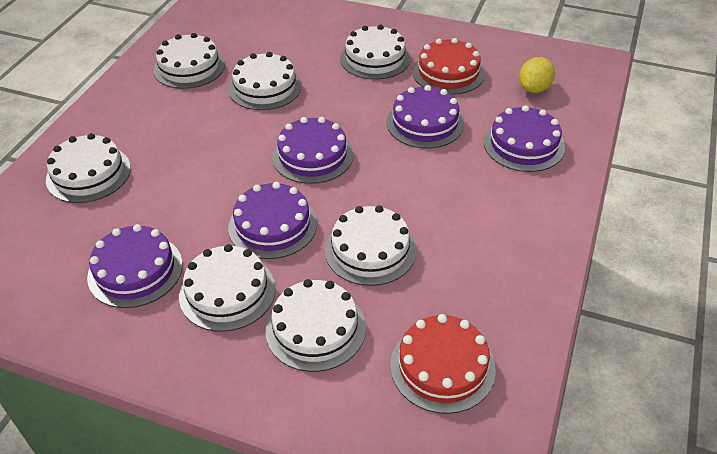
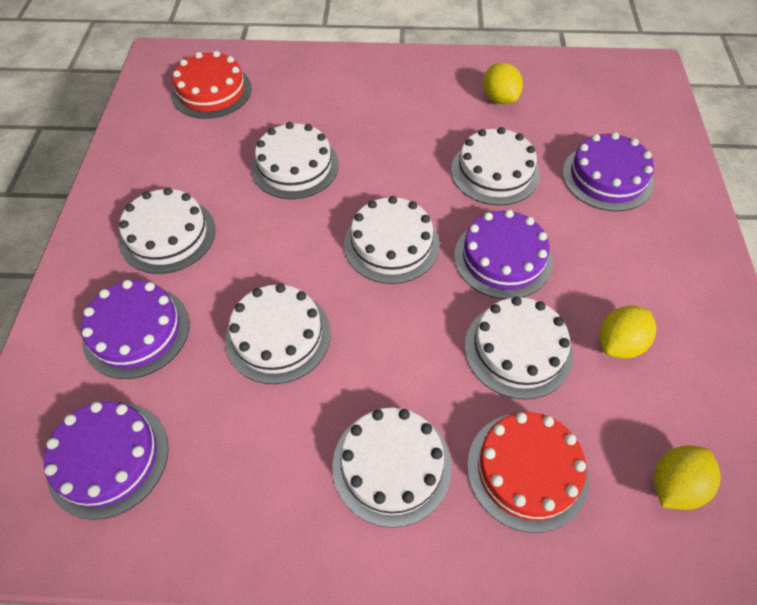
purple cake: 5 -> 4
yellow lemon: 1 -> 3

